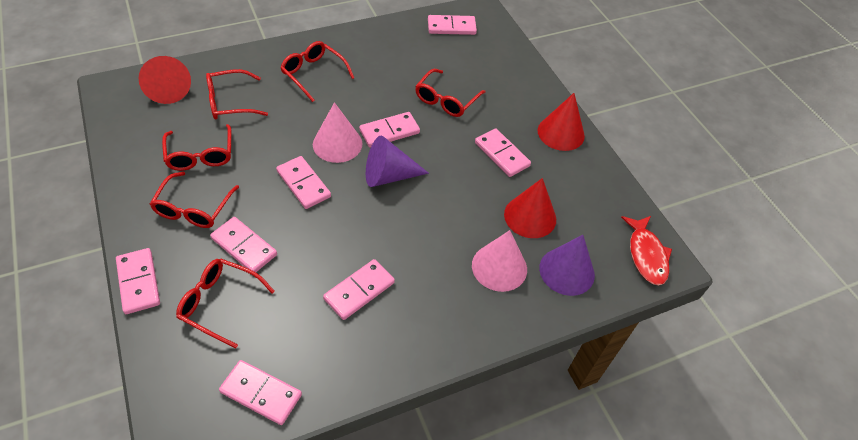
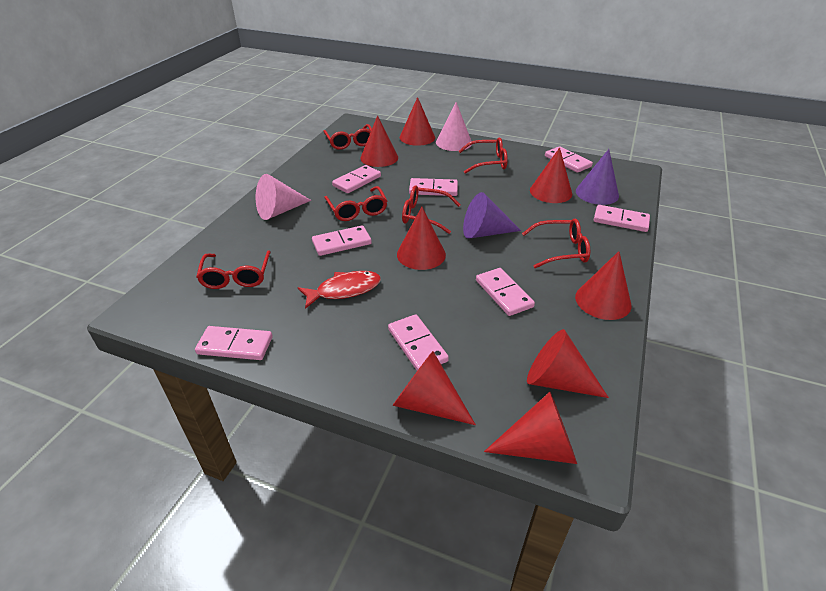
red cone: 3 -> 8

